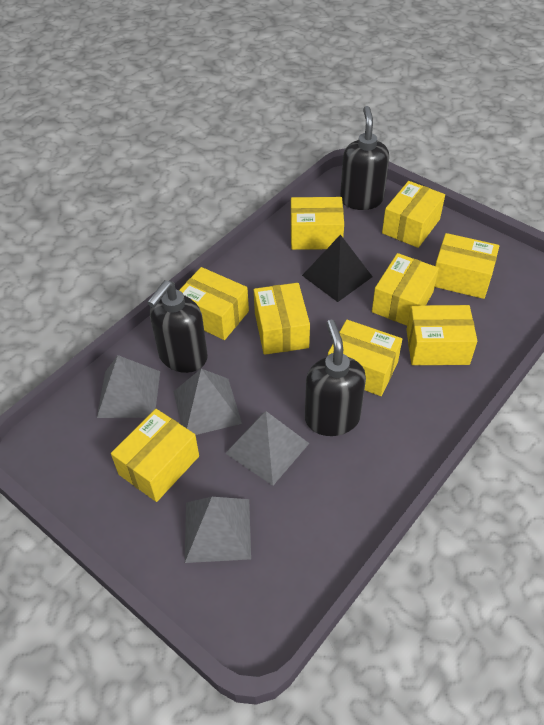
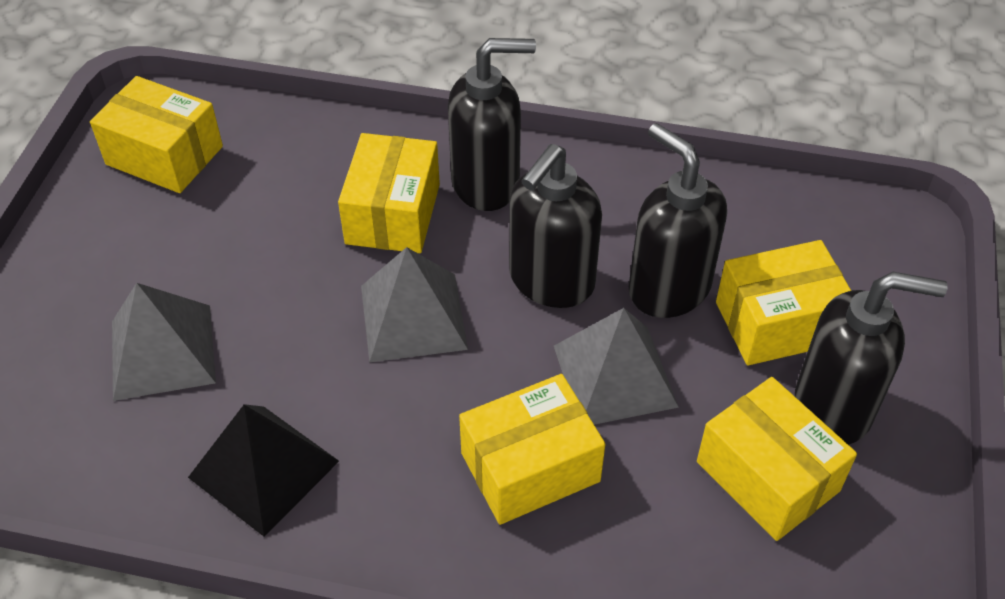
black soap dispenser: 3 -> 4
grey pyramid: 4 -> 3
yellow box: 9 -> 5

